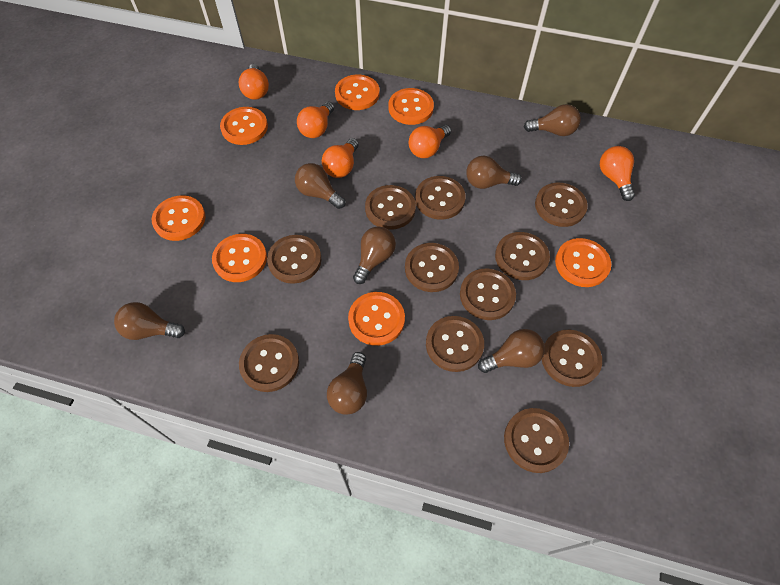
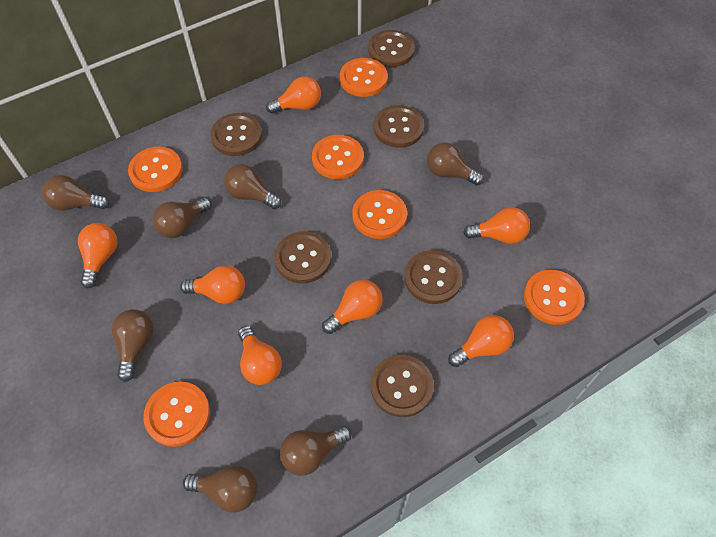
brown button: 11 -> 6
orange button: 7 -> 6
orange light bulb: 5 -> 7

